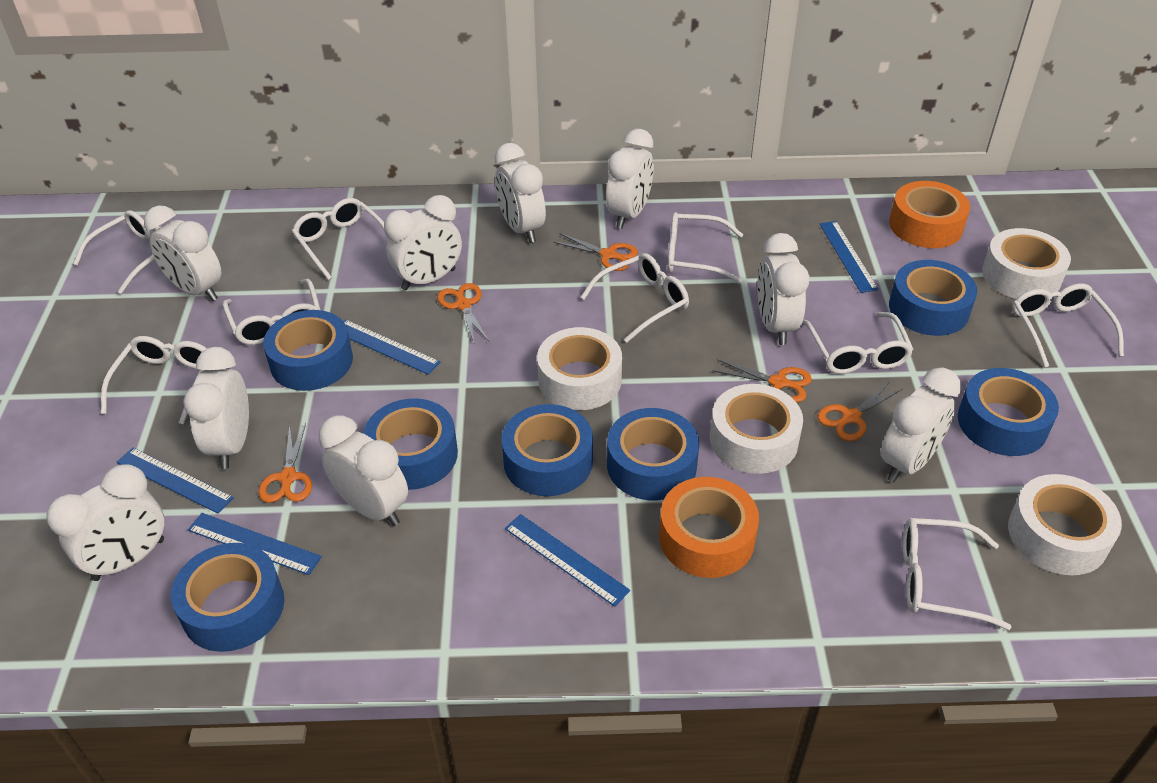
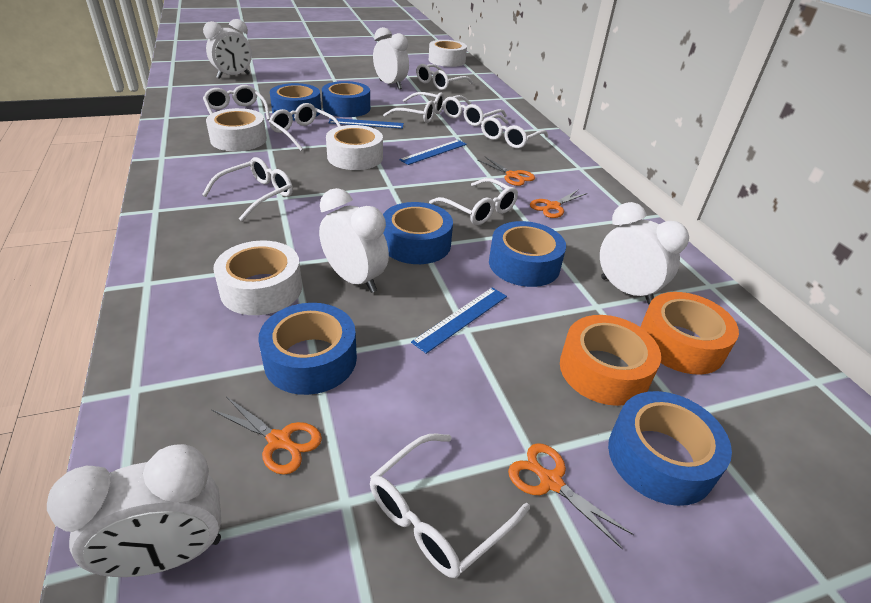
blue ruler: 5 -> 3
blue tape: 7 -> 6
orange scissors: 5 -> 4
white clock: 9 -> 5

